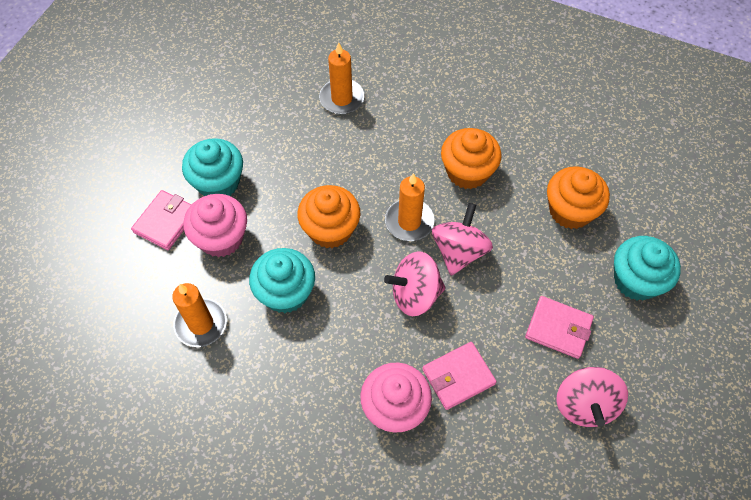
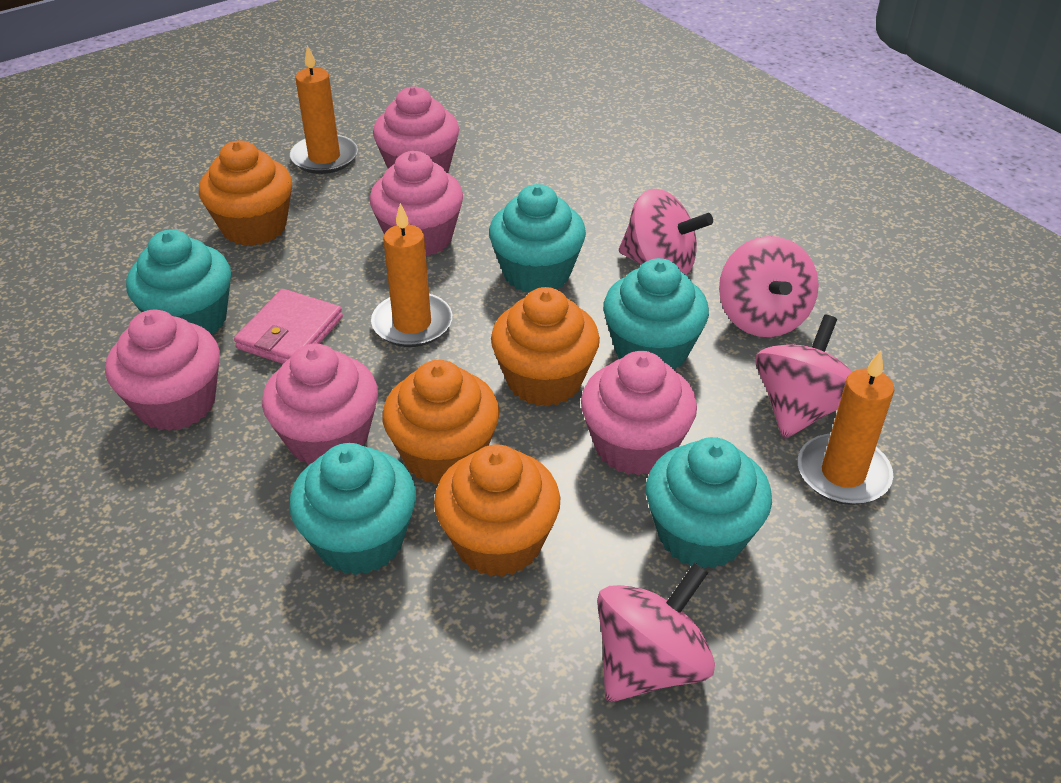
orange cupcake: 3 -> 4
pink cupcake: 2 -> 5
pink spinning top: 3 -> 4
pink wallet: 3 -> 1
turquoise cupcake: 3 -> 5

